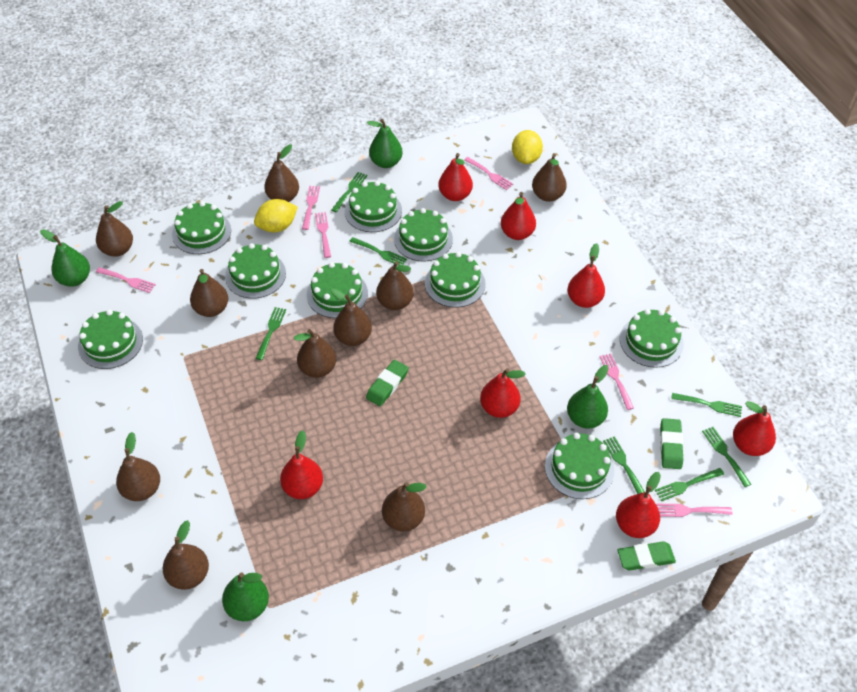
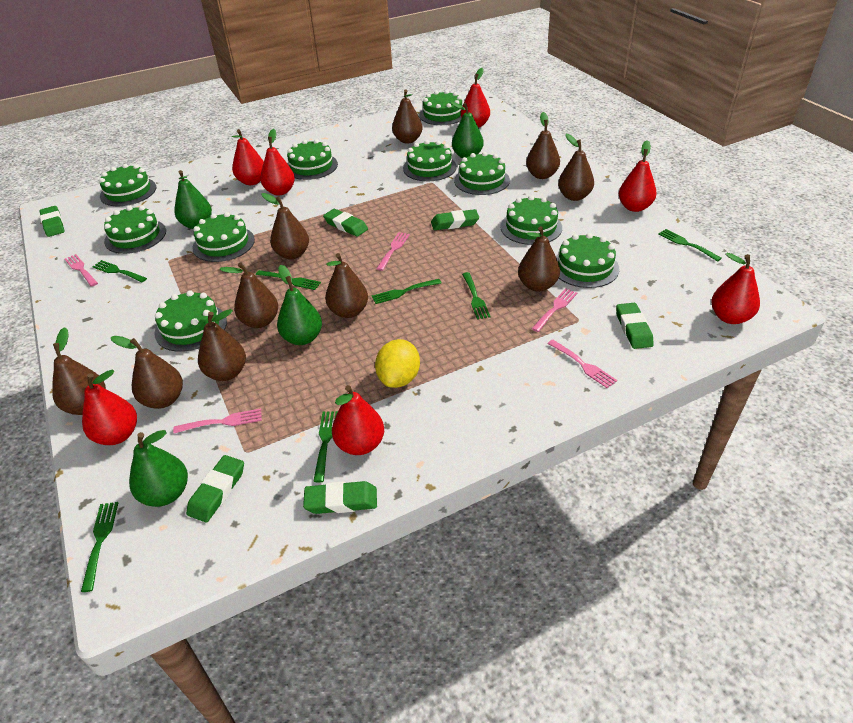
green cake: 9 -> 10
green eraser: 3 -> 6
pink fork: 6 -> 5
yellow lemon: 2 -> 1

